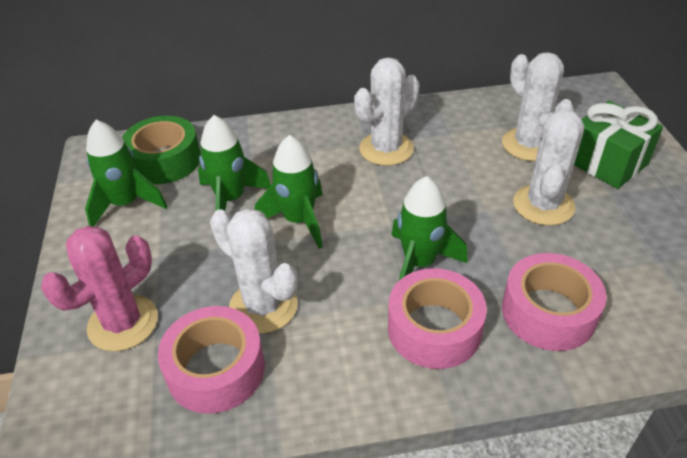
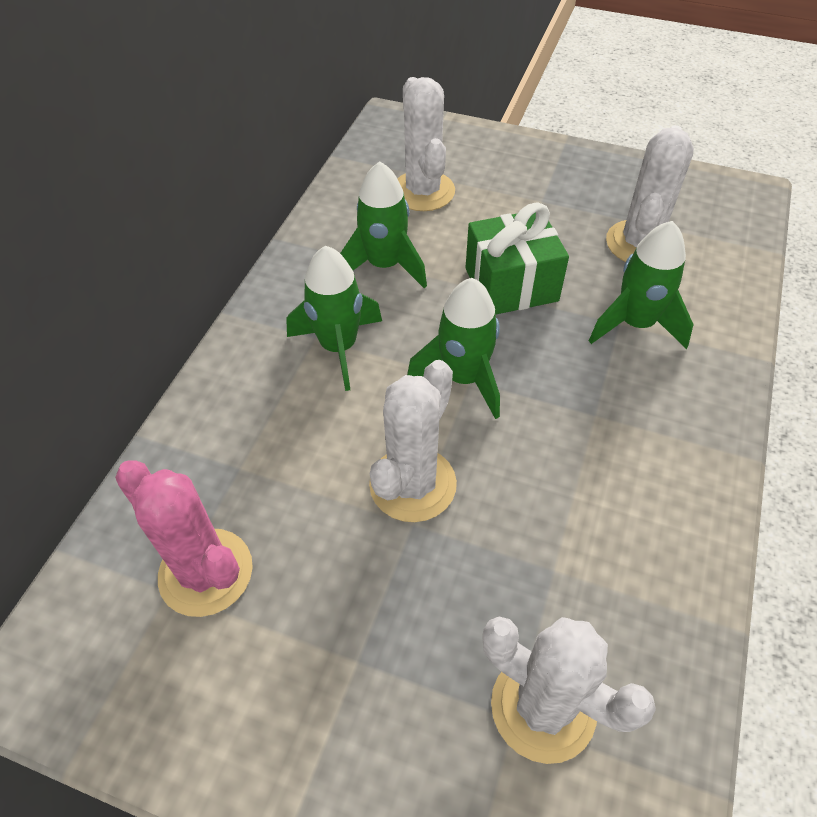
green tape: 1 -> 0
pink tape: 3 -> 0

